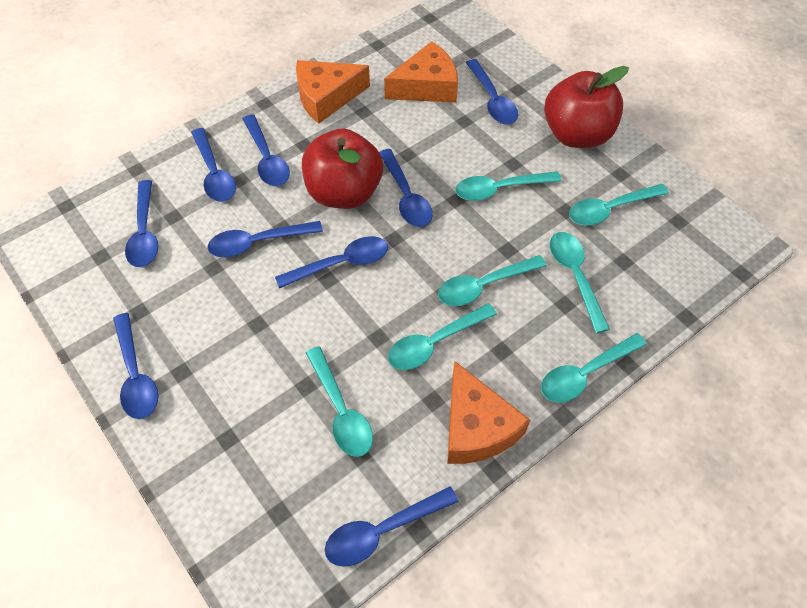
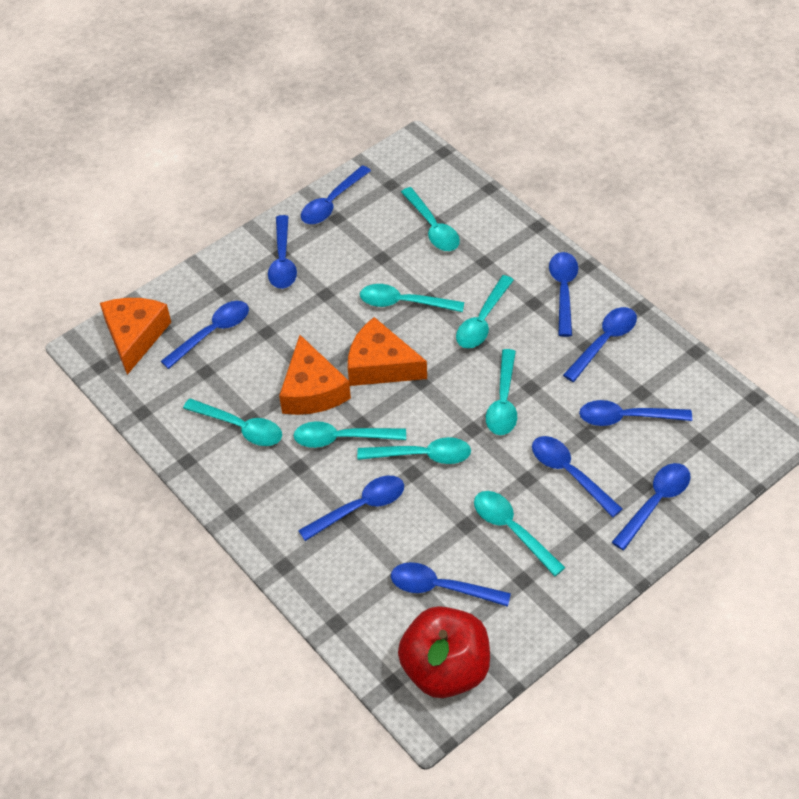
blue spoon: 9 -> 10
red apple: 2 -> 1
turquoise spoon: 7 -> 8

